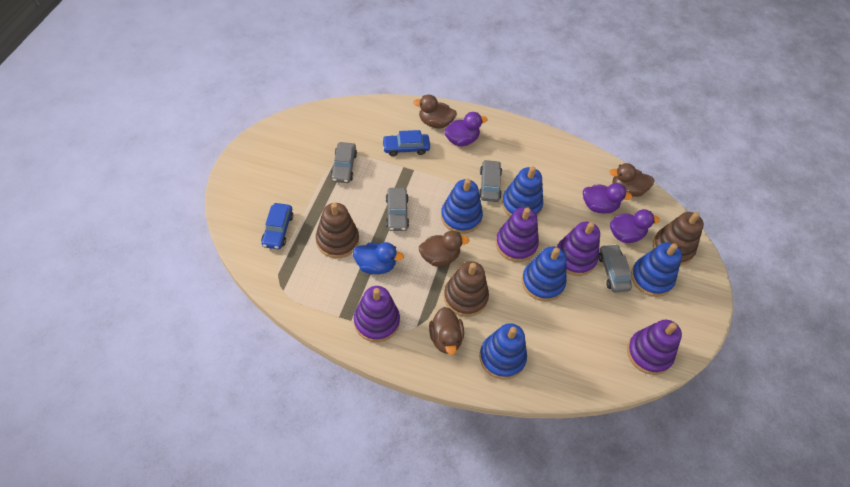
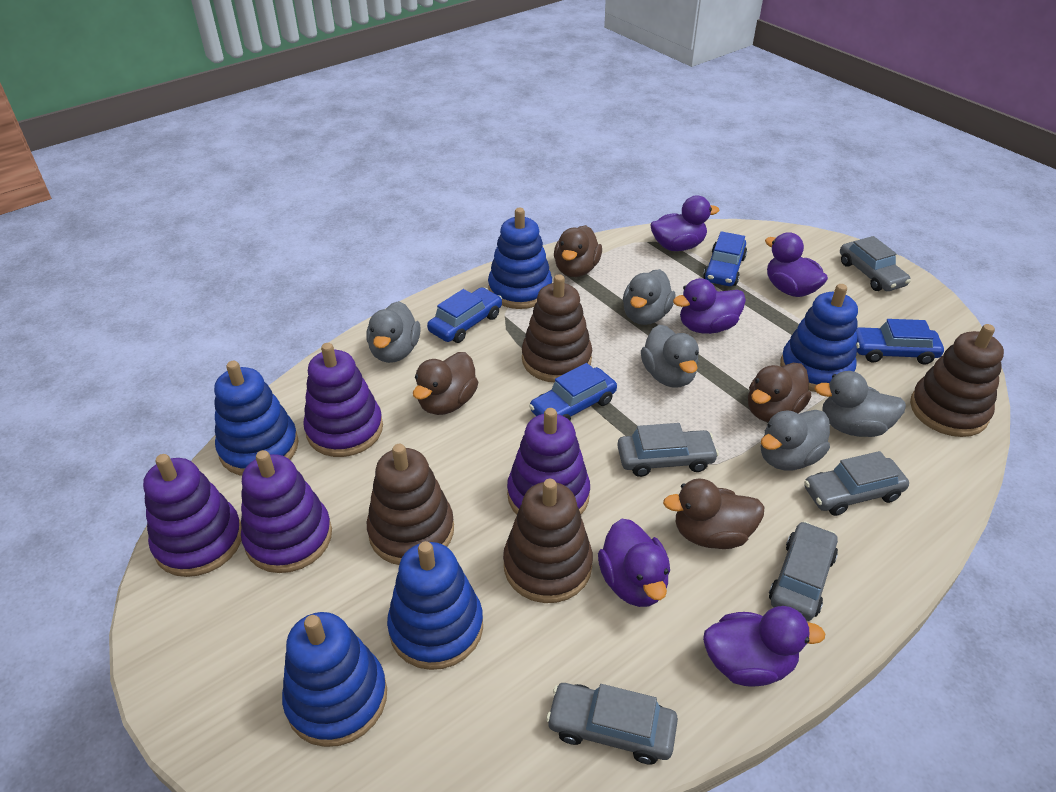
blue car: 2 -> 4
blue duck: 1 -> 0
brown stacking toy: 3 -> 4
grey car: 4 -> 5
grey duck: 0 -> 5
purple duck: 3 -> 5

